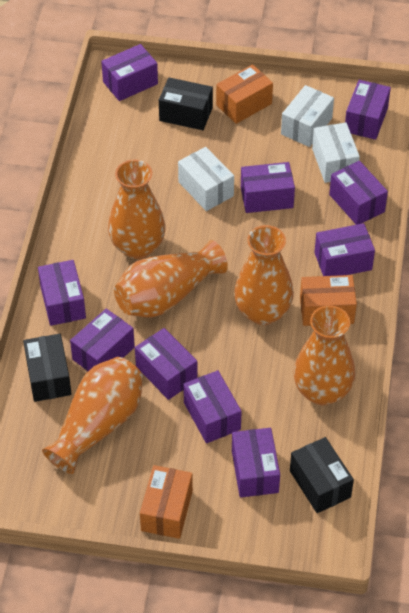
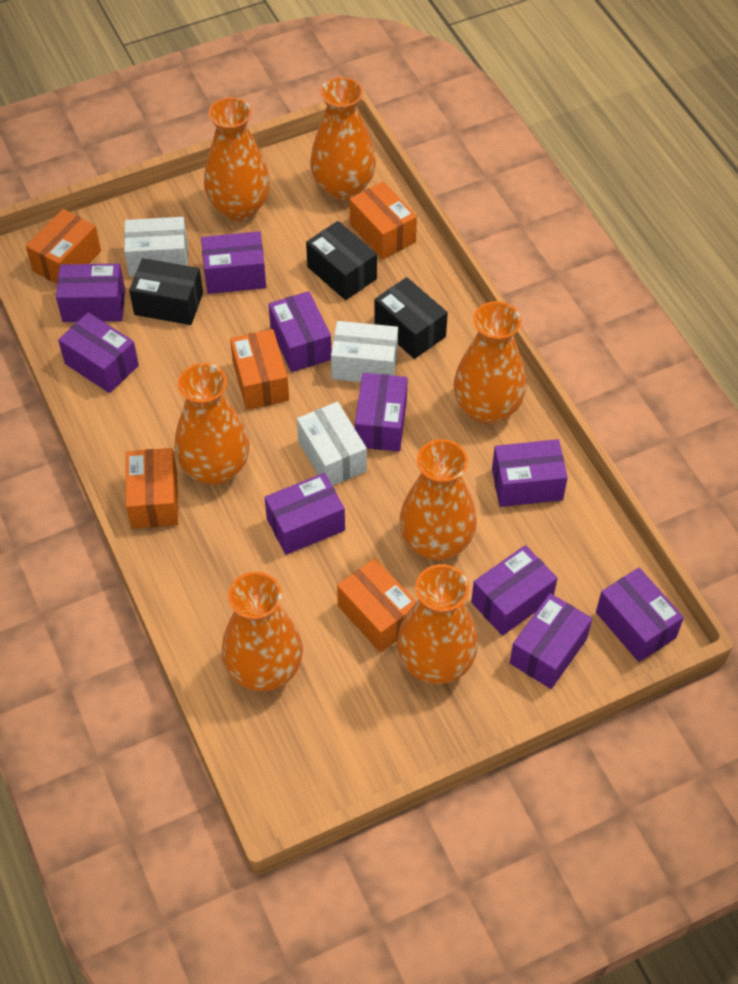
orange box: 3 -> 5
orange vase: 5 -> 7

